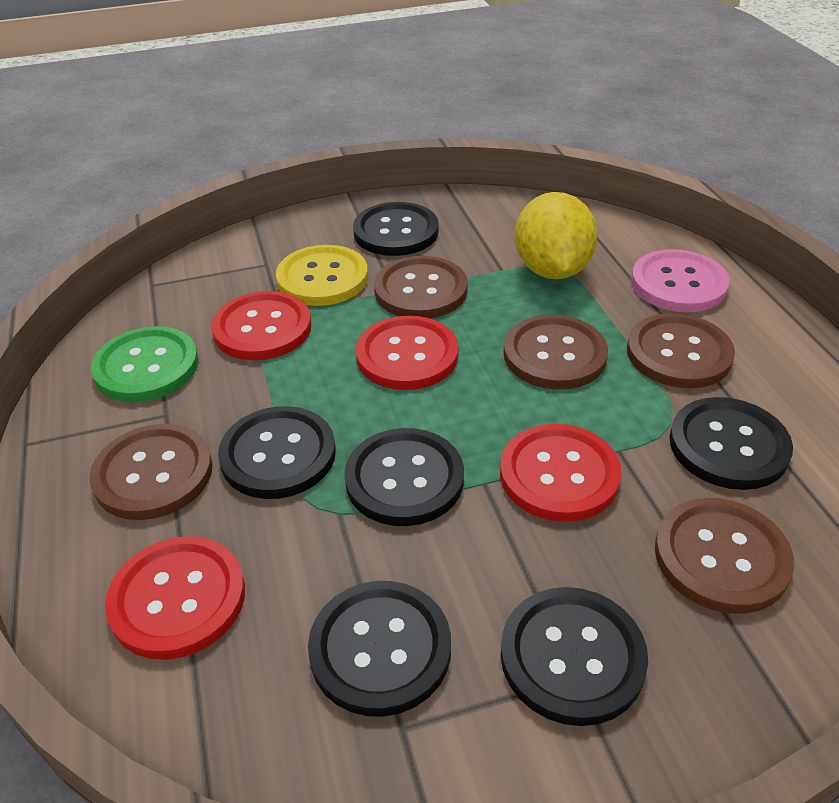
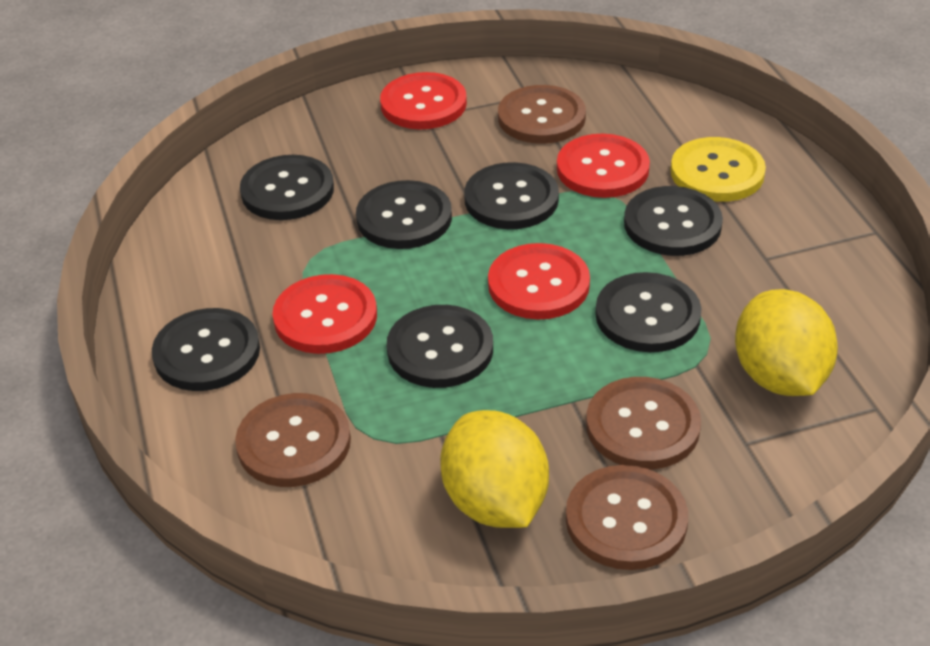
black button: 6 -> 7
brown button: 5 -> 4
green button: 1 -> 0
pink button: 1 -> 0
yellow lemon: 1 -> 2

